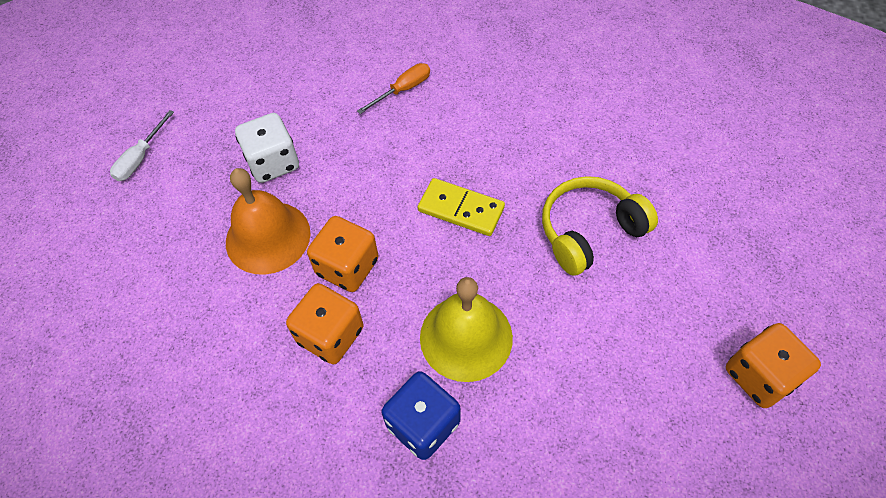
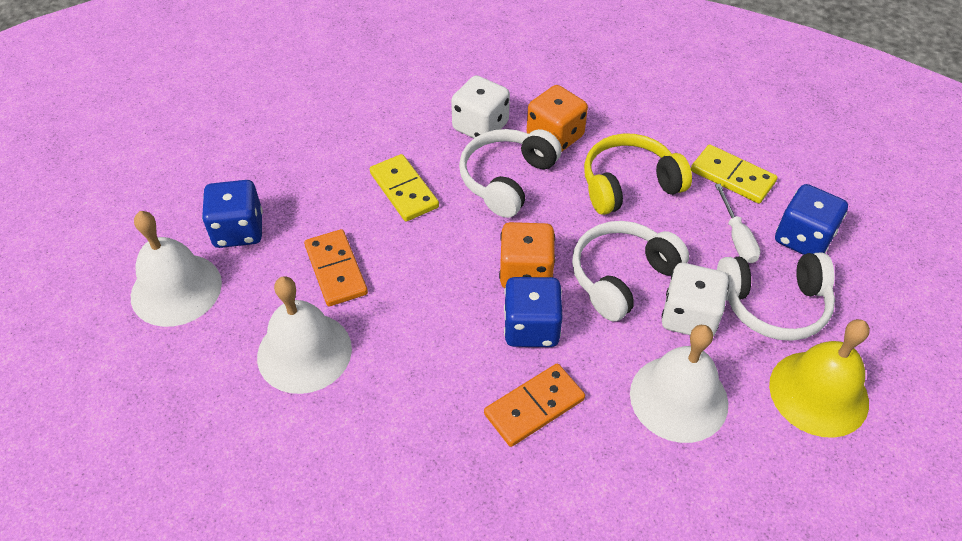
blue dice: 1 -> 3
orange bell: 1 -> 0
orange dice: 3 -> 2
orange domino: 0 -> 2
orange screwdriver: 1 -> 0
white bell: 0 -> 3
white dice: 1 -> 2
white headphones: 0 -> 3
yellow domino: 1 -> 2

